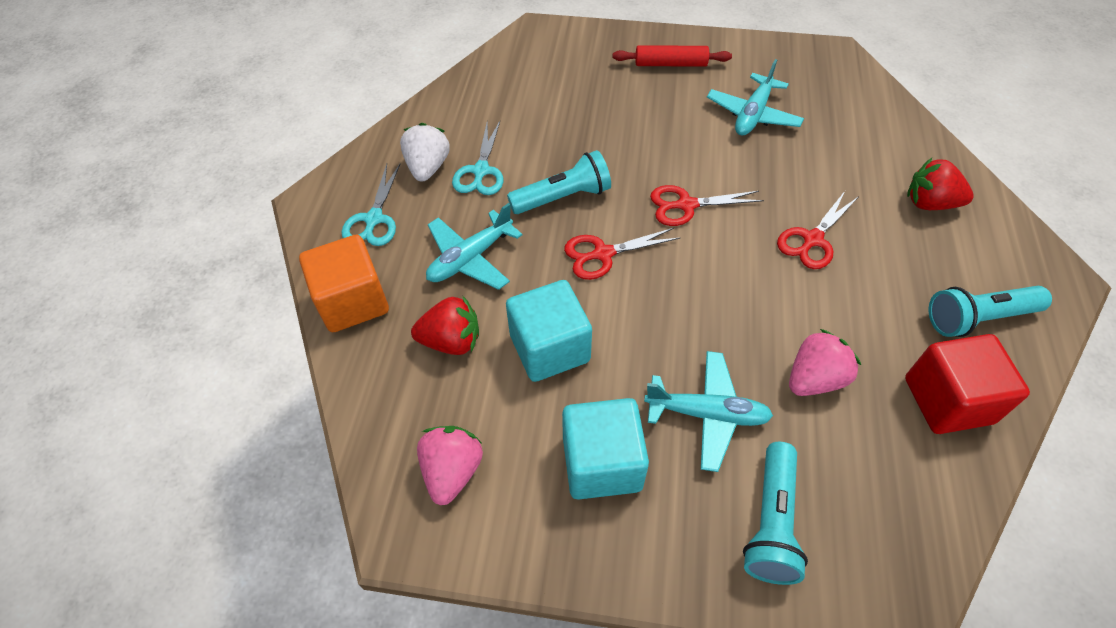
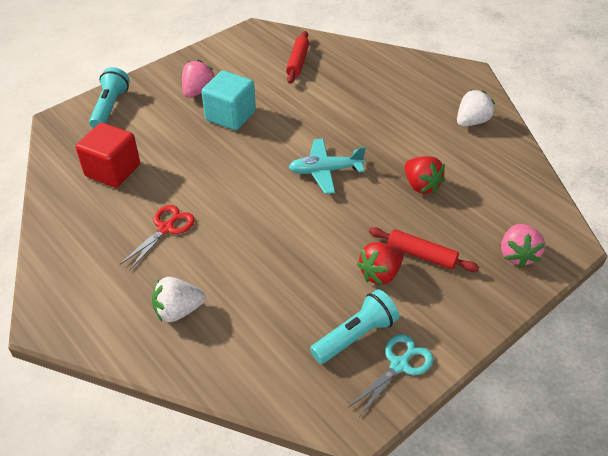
orange cube: 1 -> 0
red rolling pin: 1 -> 2
red scissors: 3 -> 1
turquoise cube: 2 -> 1
turquoise flashlight: 3 -> 2
turquoise plane: 3 -> 1
turquoise scissors: 2 -> 1
white strawberry: 1 -> 2

